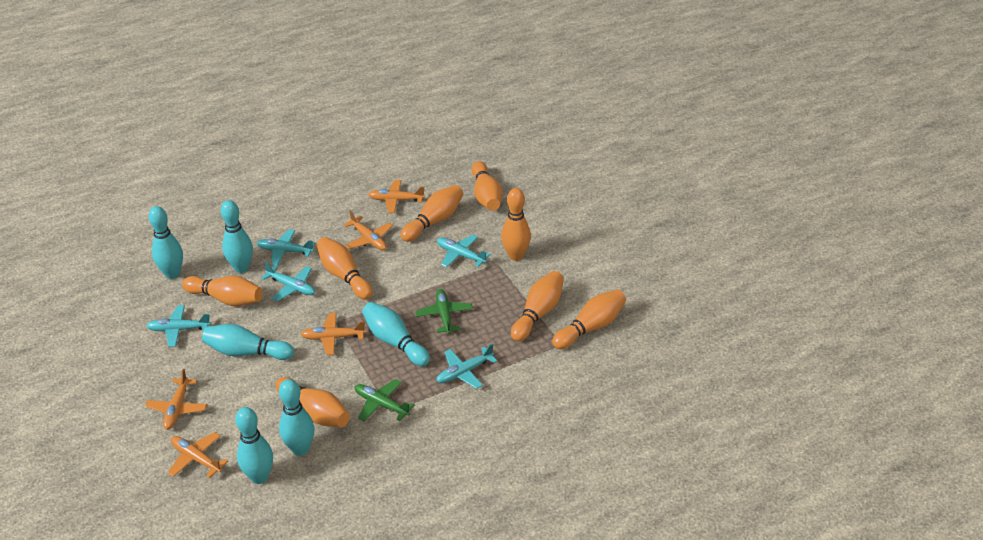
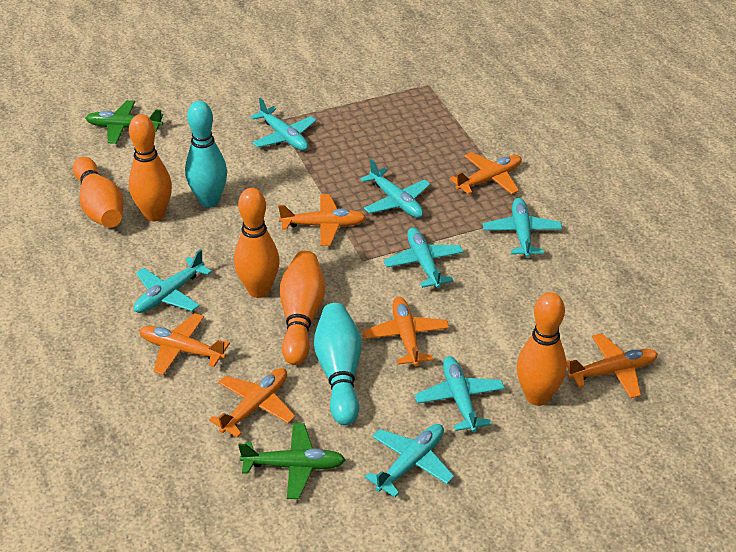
orange bowling pin: 8 -> 5
orange plane: 5 -> 6
turquoise bowling pin: 6 -> 2
turquoise plane: 5 -> 7

